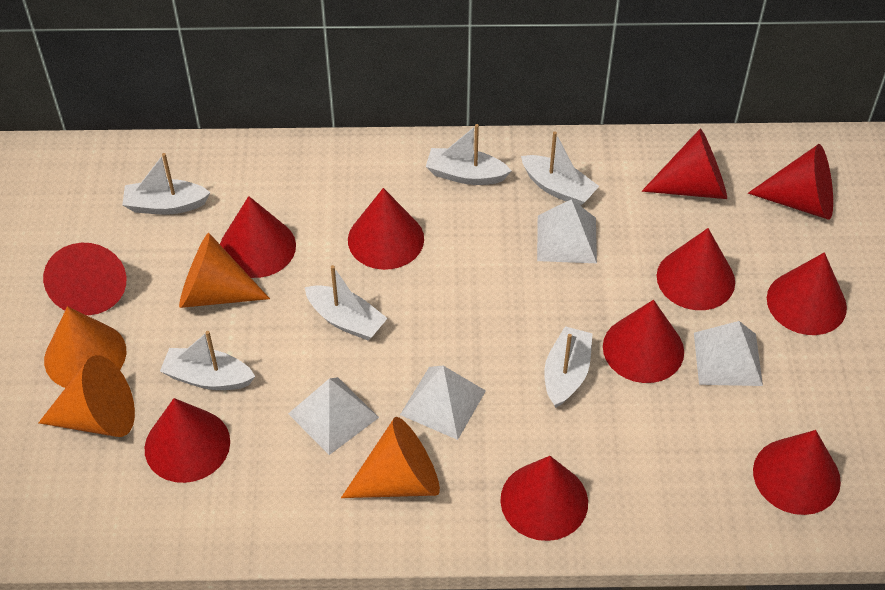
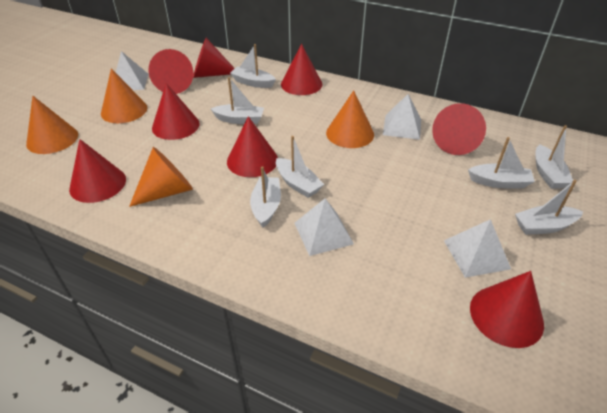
red cone: 11 -> 8
white boat: 6 -> 7

